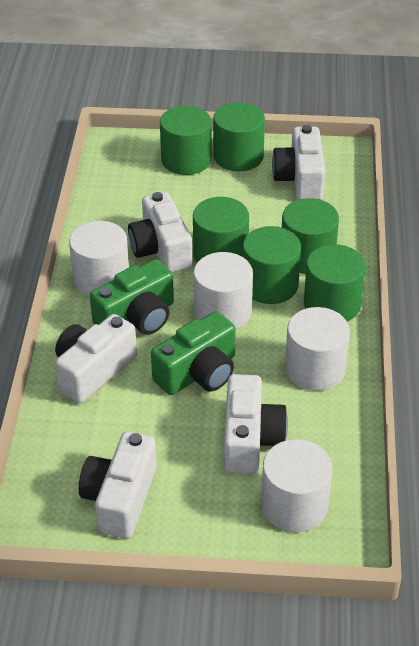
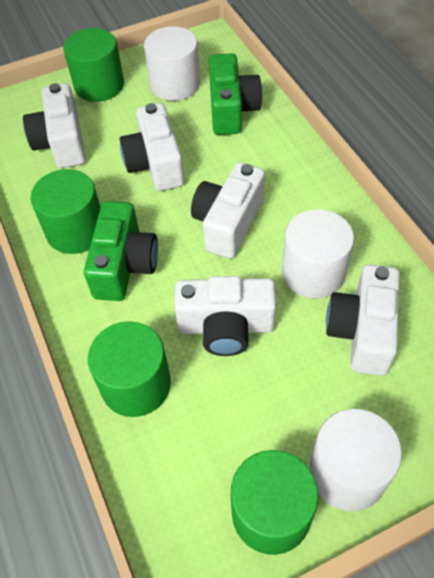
green cylinder: 6 -> 4
white cylinder: 4 -> 3

